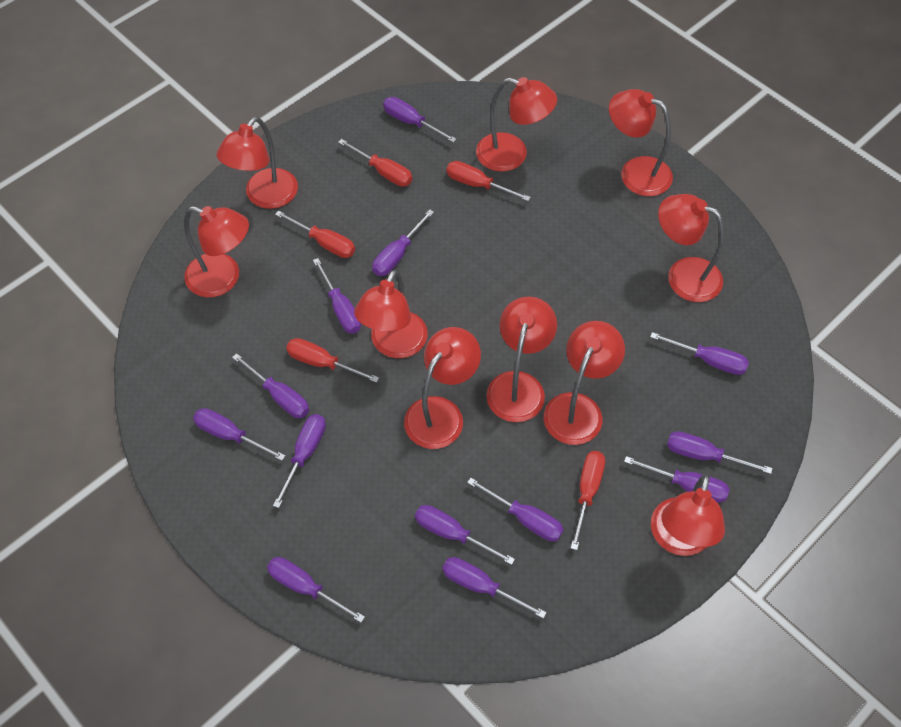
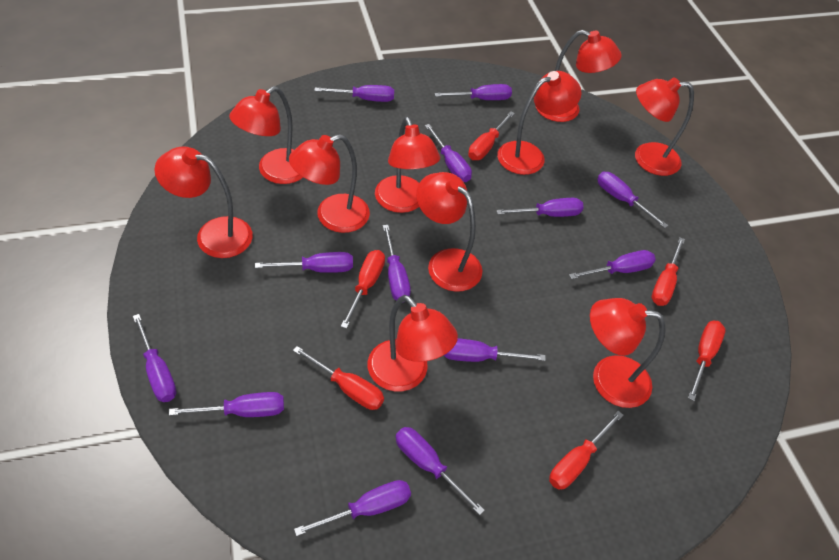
red screwdriver: 5 -> 6

